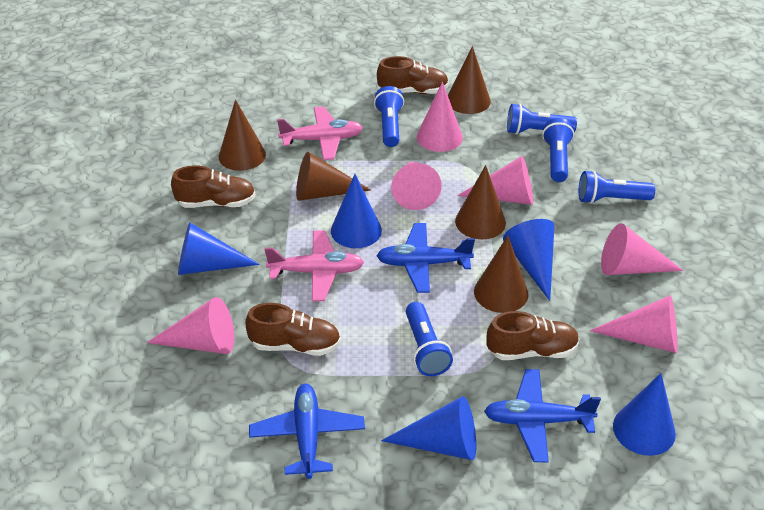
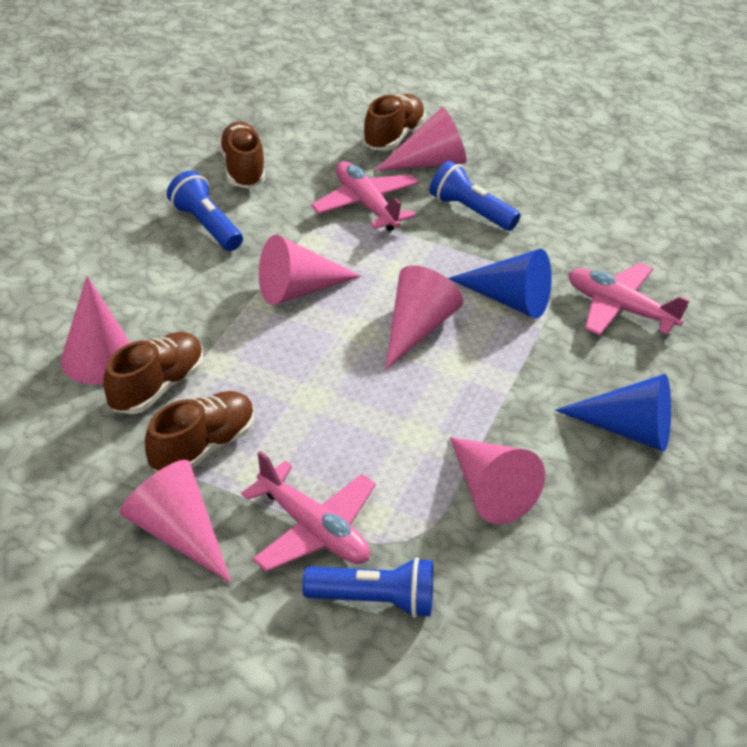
blue cone: 5 -> 2
blue flashlight: 5 -> 3
blue plane: 3 -> 0
brown cone: 5 -> 0
pink plane: 2 -> 3

